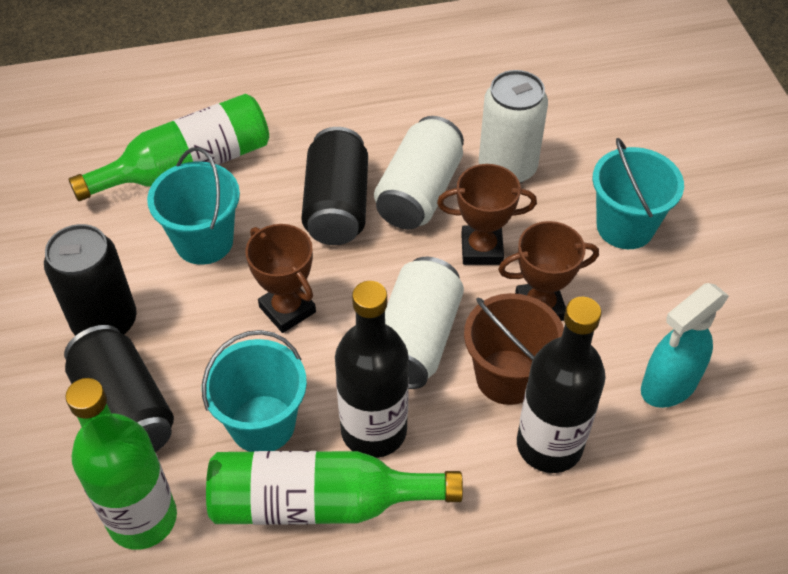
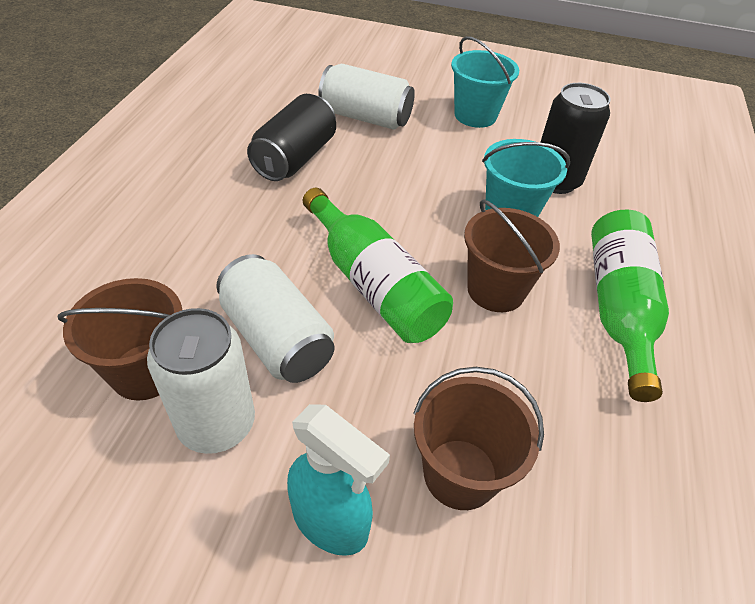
black bottle: 2 -> 0
black can: 3 -> 2
brown bucket: 1 -> 3
brown trophy: 3 -> 0
green bottle: 3 -> 2
turquoise bucket: 3 -> 2

